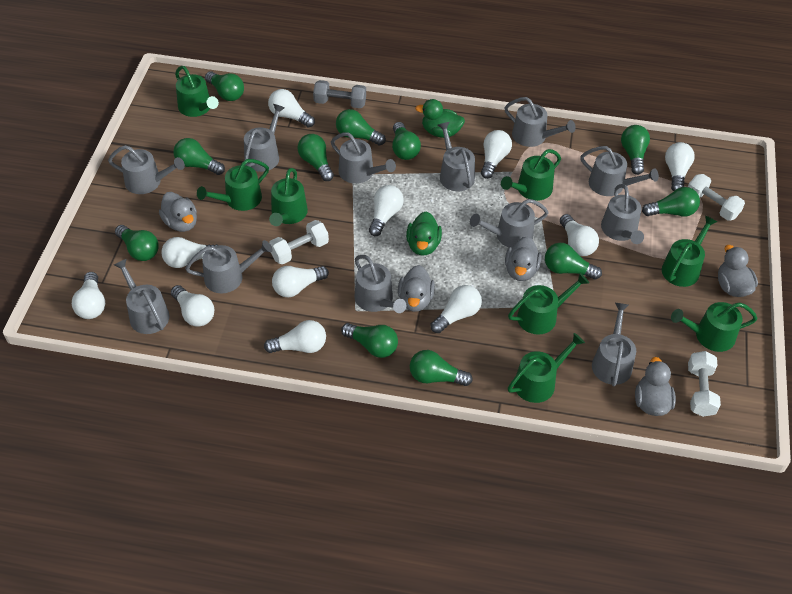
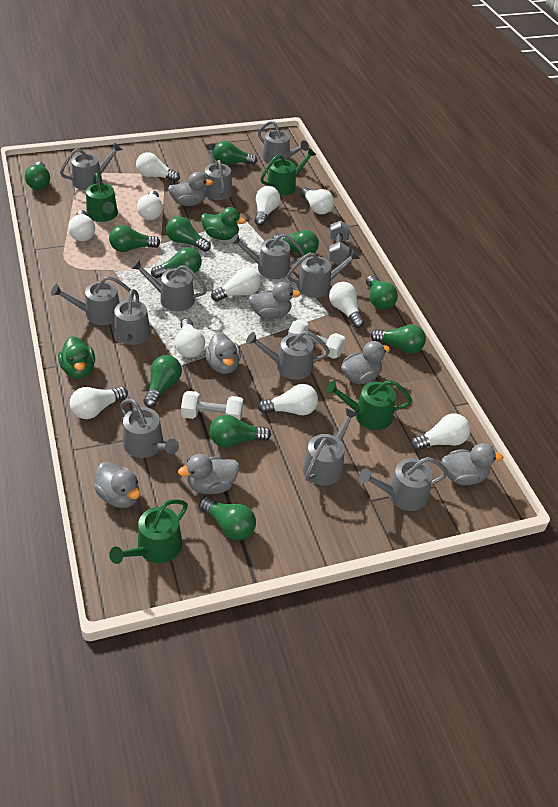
green watering can: 8 -> 4
grey duck: 5 -> 7
white dumbbell: 3 -> 2

